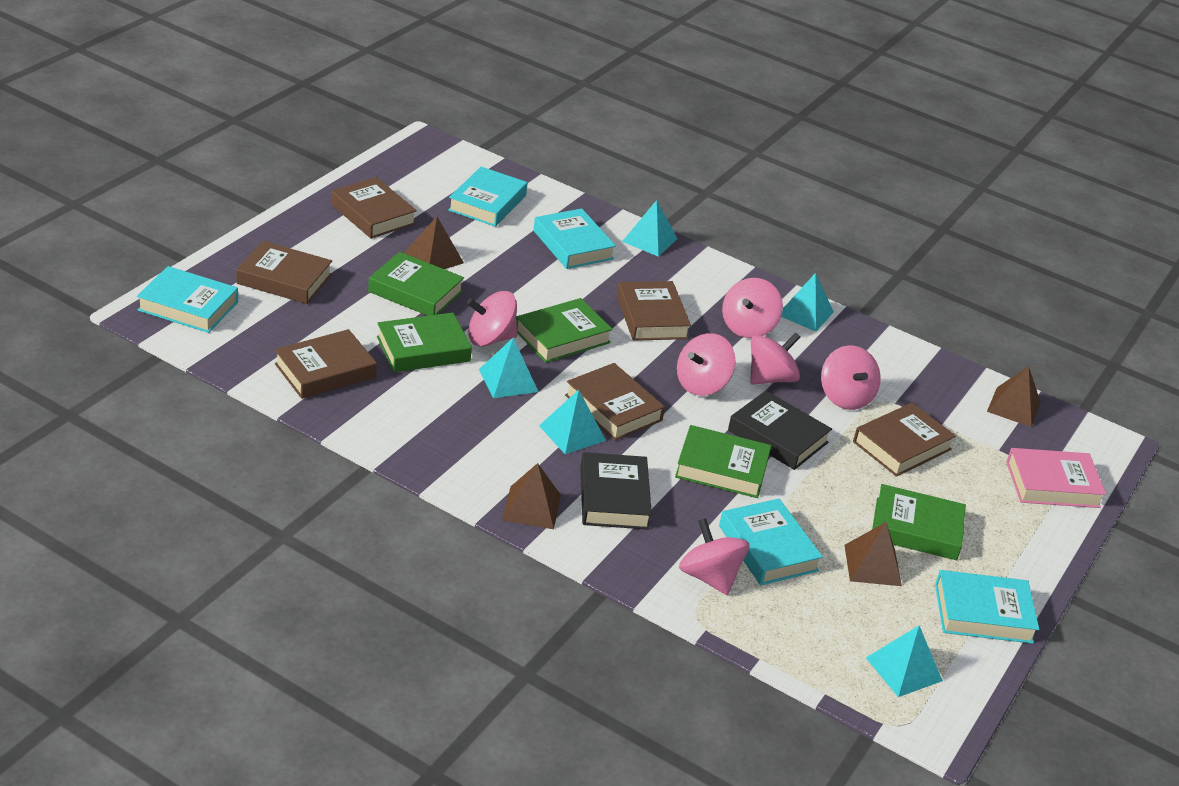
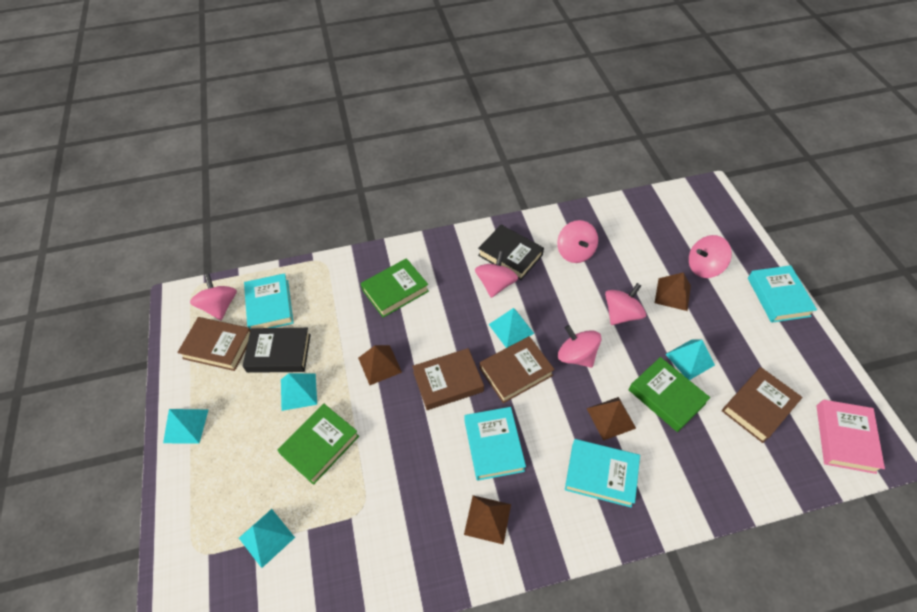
brown book: 6 -> 4
green book: 5 -> 3
turquoise book: 5 -> 4

